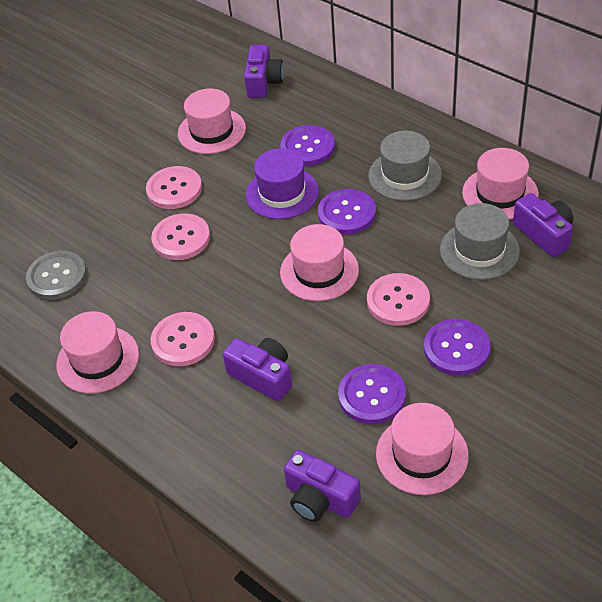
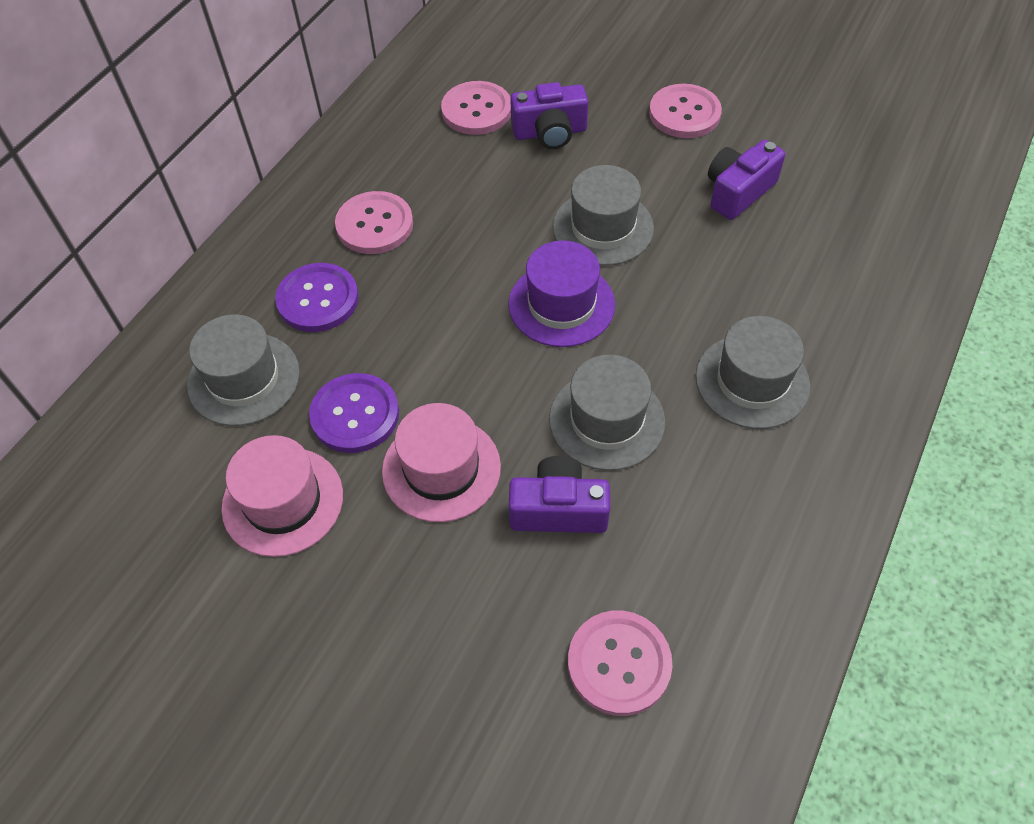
grey button: 1 -> 0
grey hat: 2 -> 4
pink hat: 5 -> 2
purple button: 4 -> 2
purple camera: 4 -> 3

